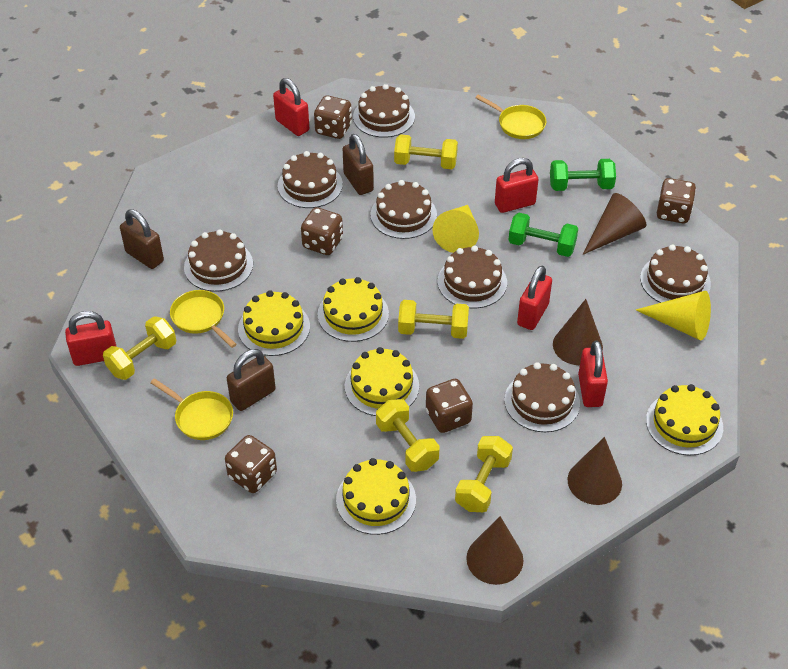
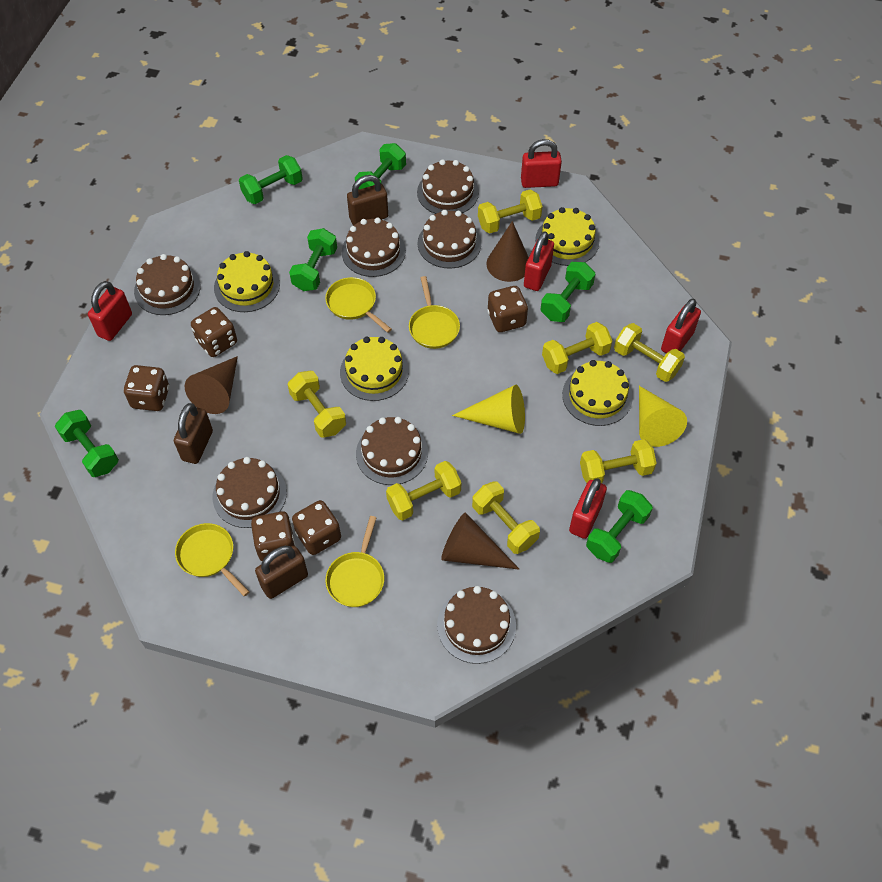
brown cone: 4 -> 3
green dumbbell: 2 -> 6
yellow cake: 5 -> 4
yellow dumbbell: 5 -> 7
yellow pan: 3 -> 4

